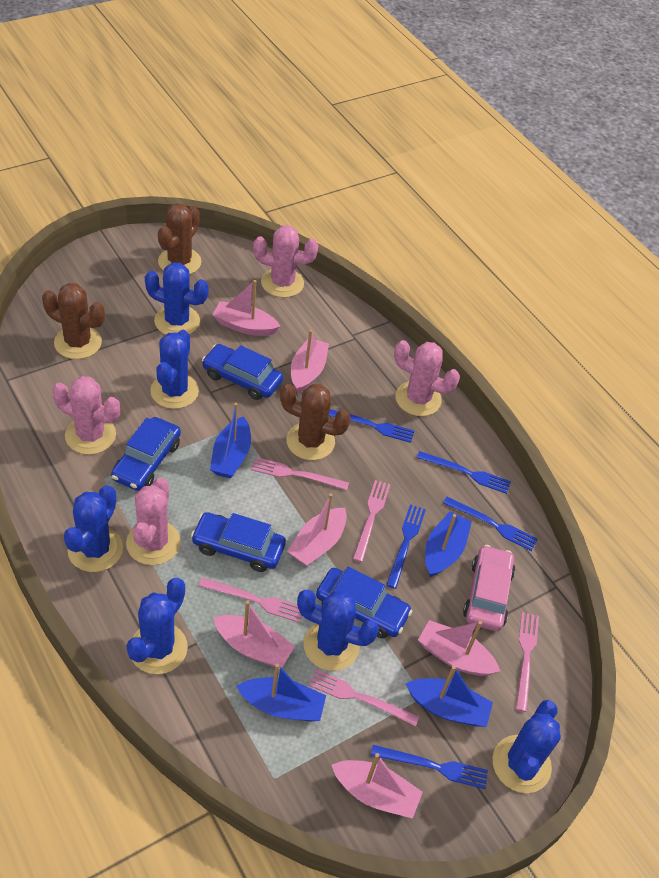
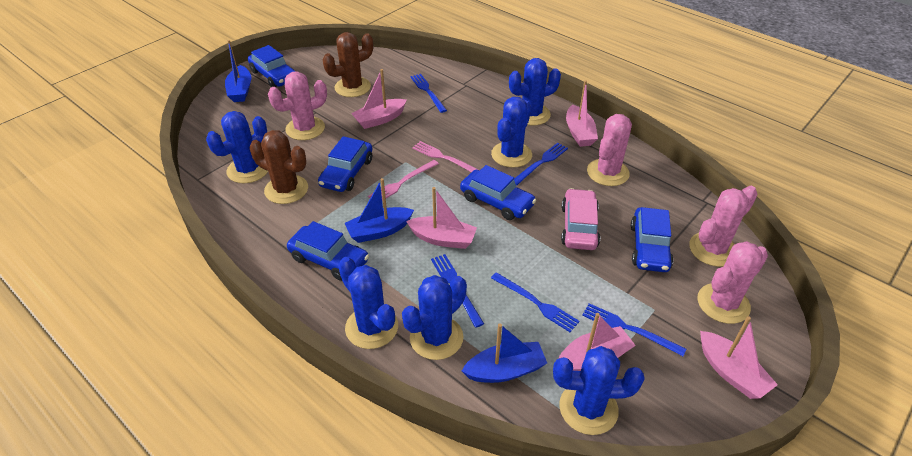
blue boat: 4 -> 3
blue car: 4 -> 5
brown cactus: 3 -> 2
pink boat: 6 -> 5
pink fork: 5 -> 2

